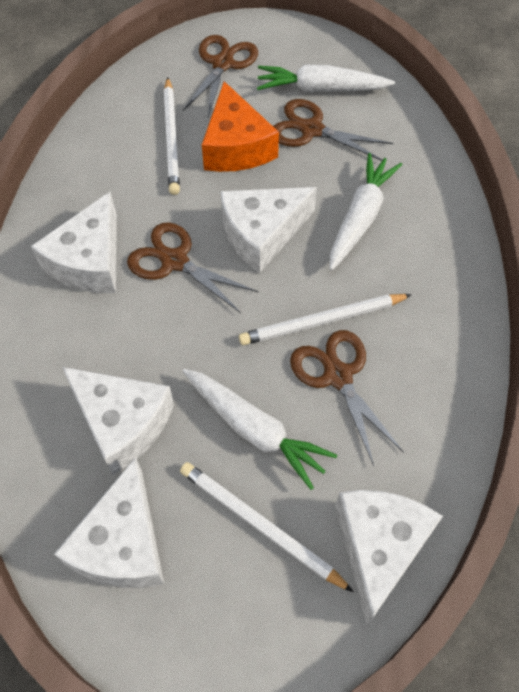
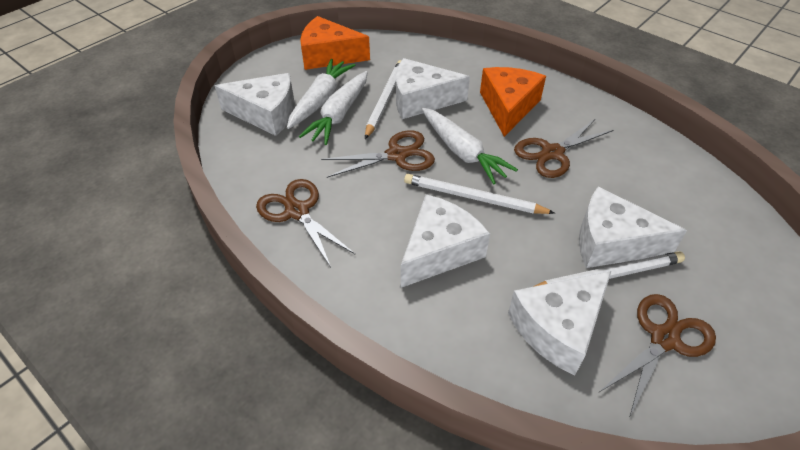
orange cheese: 1 -> 2

